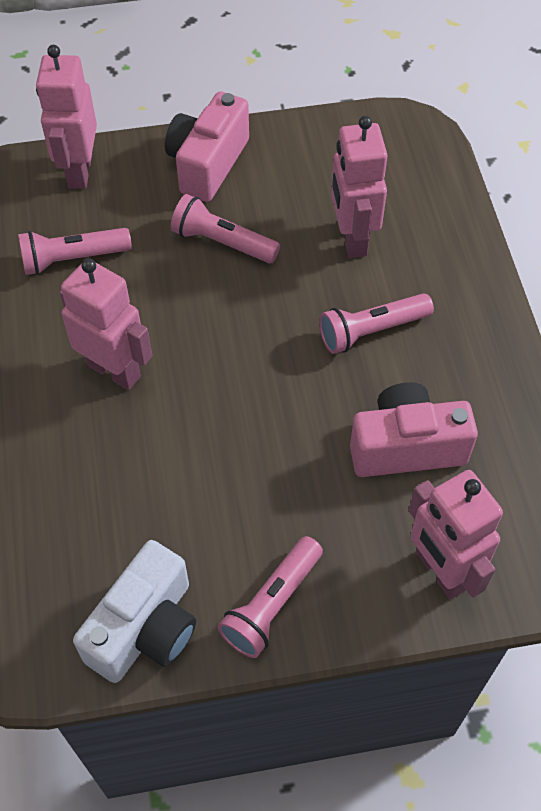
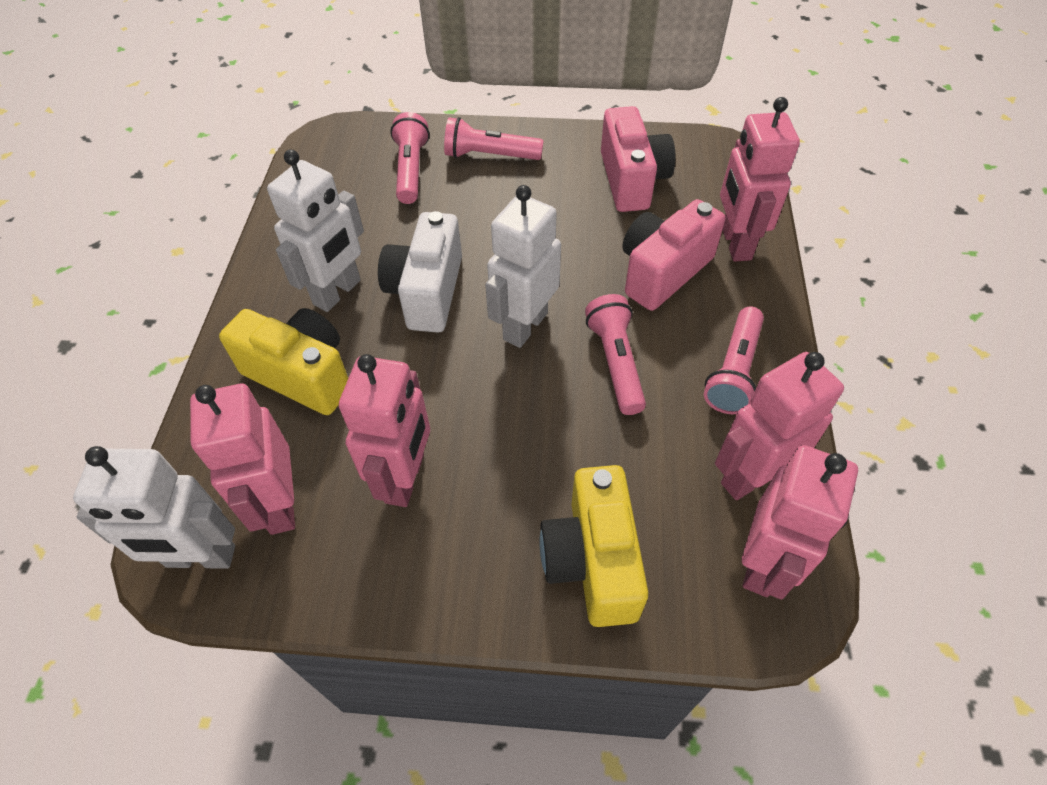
pink robot: 4 -> 5
white robot: 0 -> 3
yellow camera: 0 -> 2

